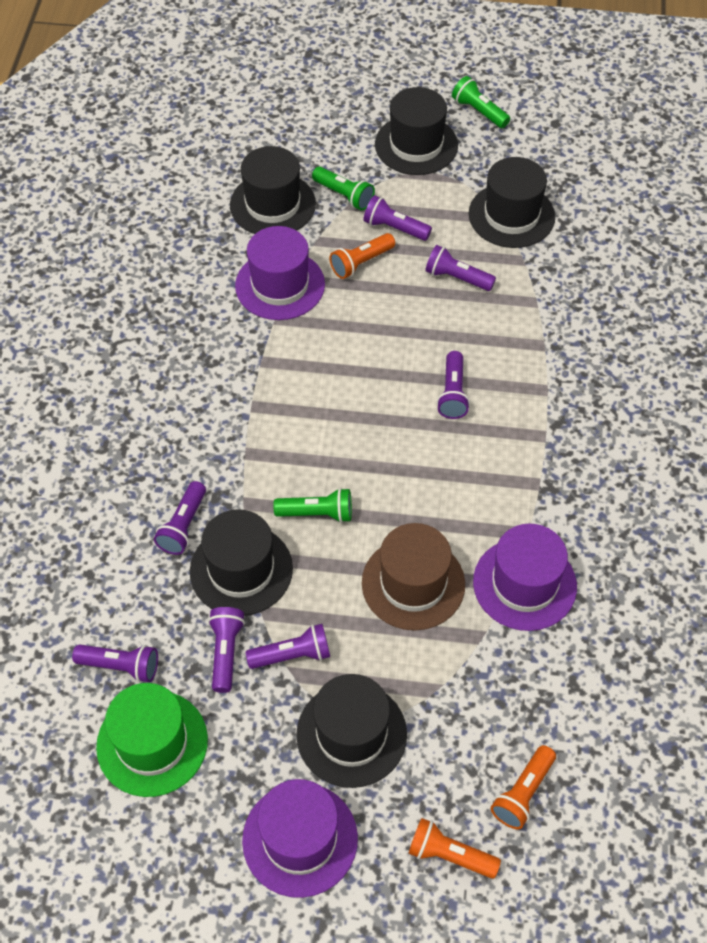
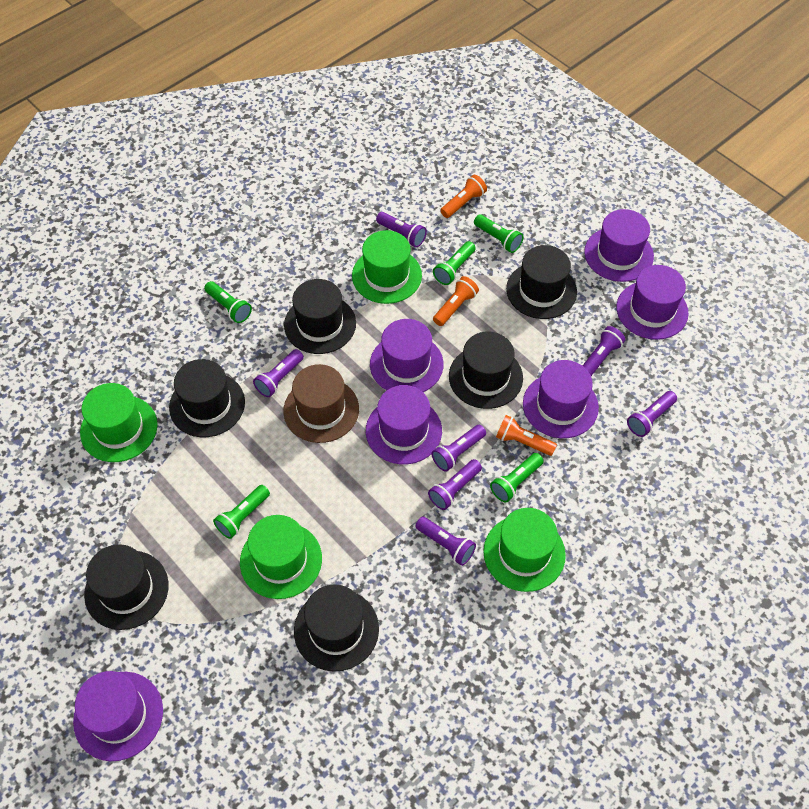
black hat: 5 -> 6
green flashlight: 3 -> 5
green hat: 1 -> 4
purple hat: 3 -> 6

